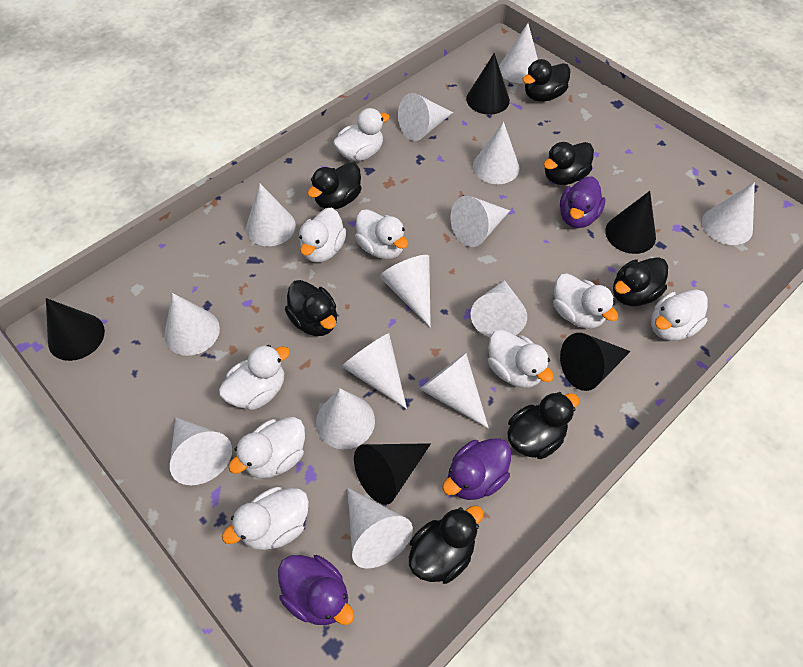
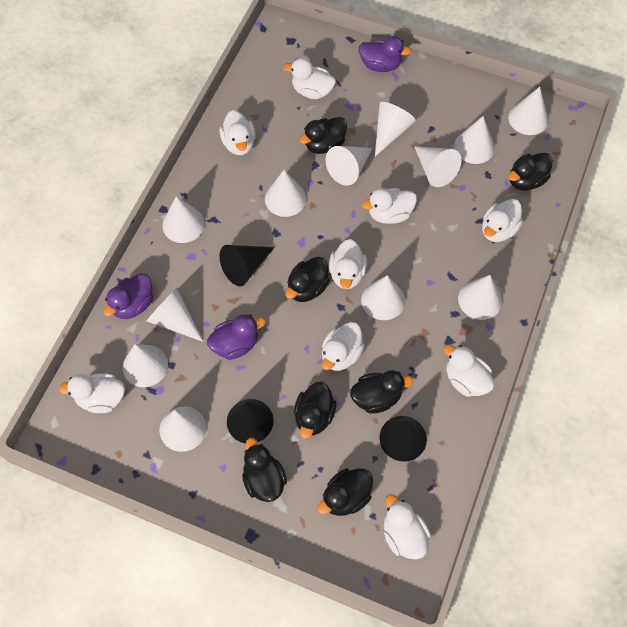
black cone: 5 -> 3
white cone: 14 -> 12

